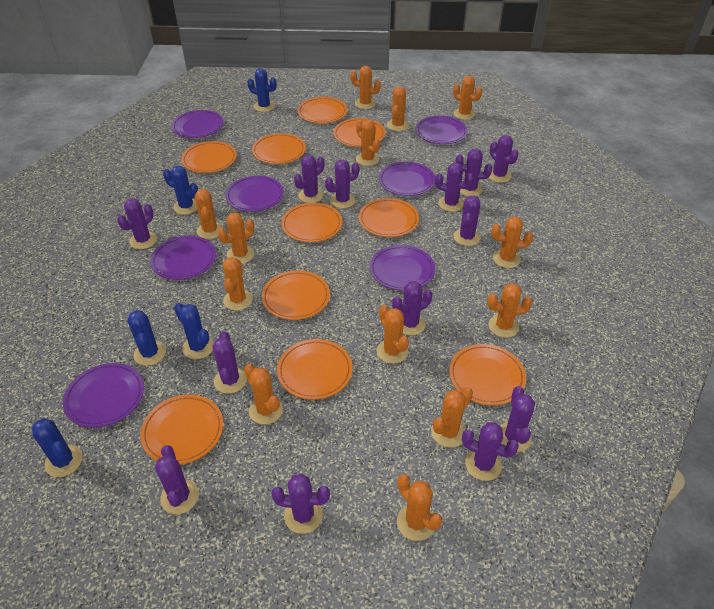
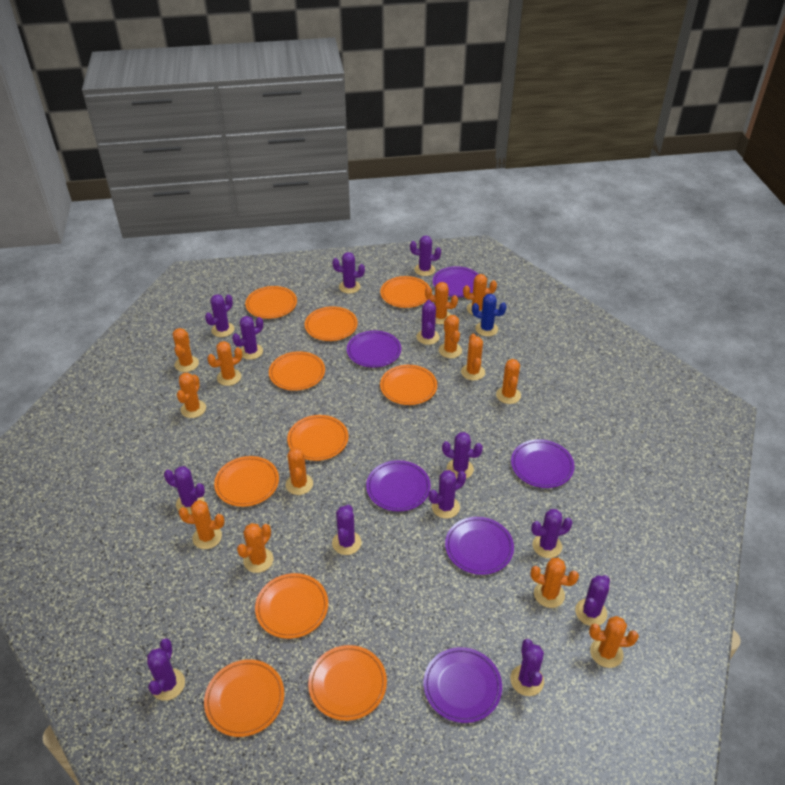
blue cactus: 5 -> 1
purple plate: 7 -> 6

